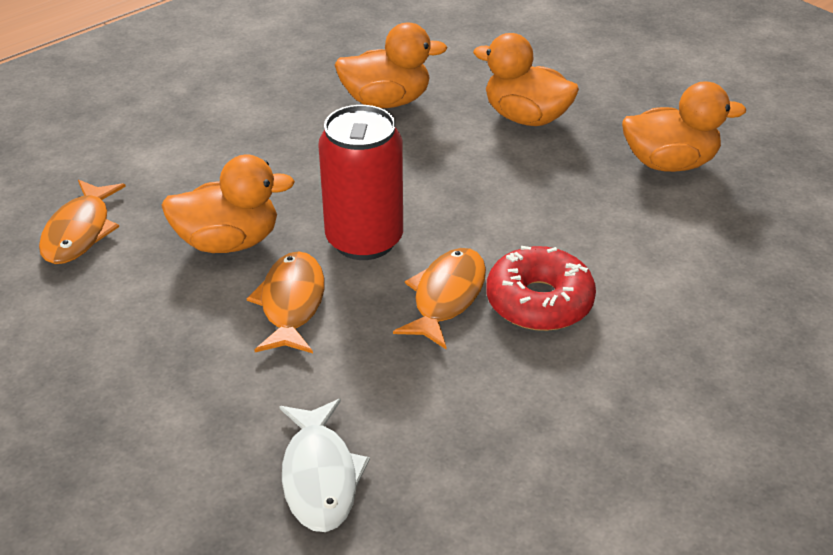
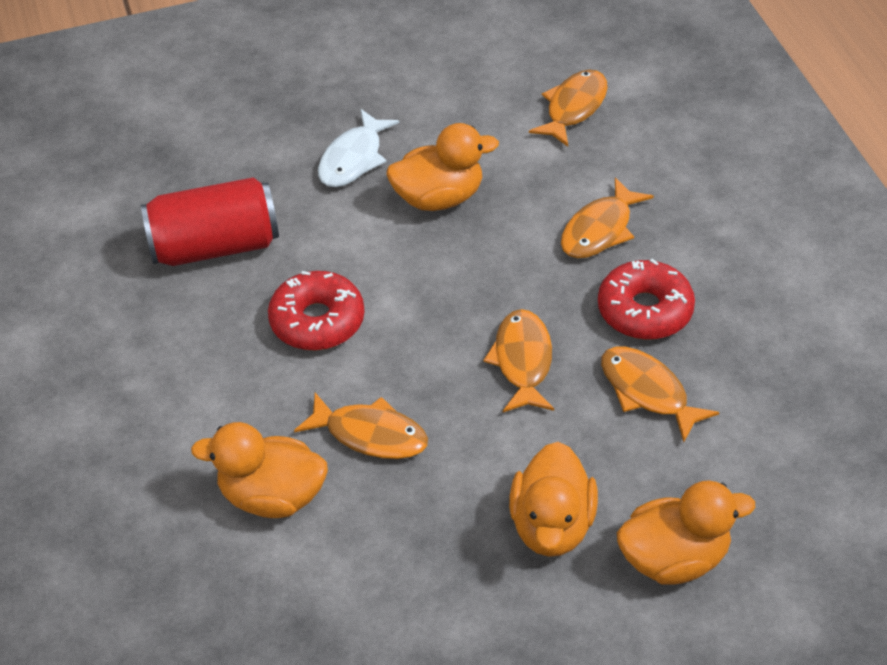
orange fish: 3 -> 5
red donut: 1 -> 2

